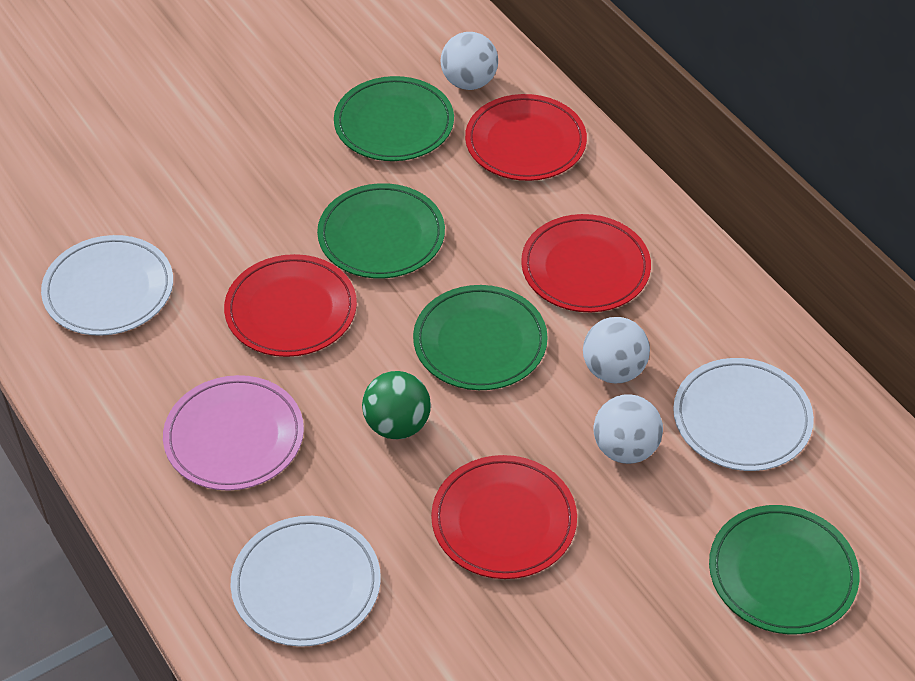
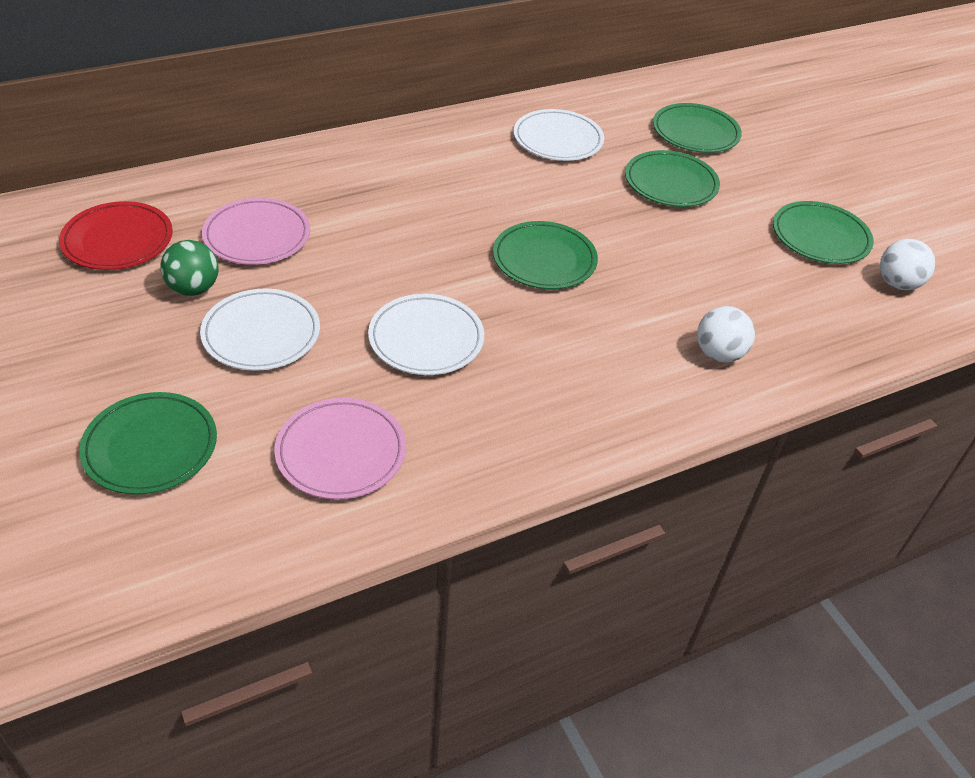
green plate: 4 -> 5
pink plate: 1 -> 2
red plate: 4 -> 1
white ball: 3 -> 2

